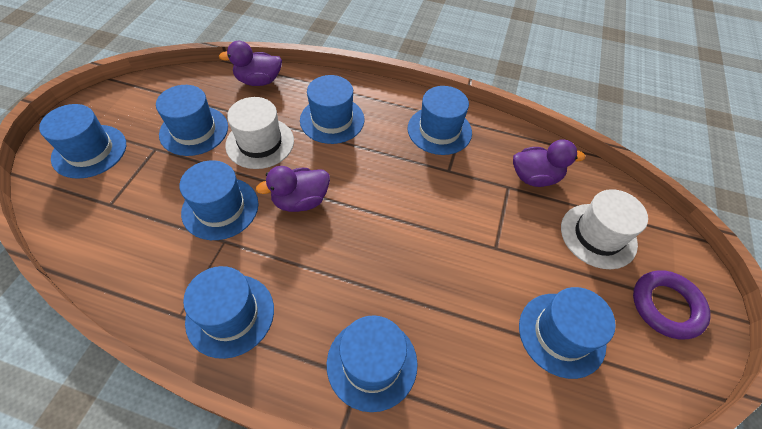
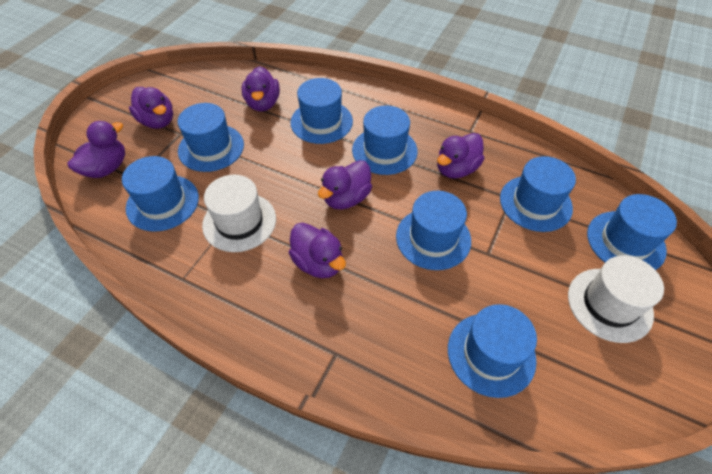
purple duck: 3 -> 6
purple ring: 1 -> 0

